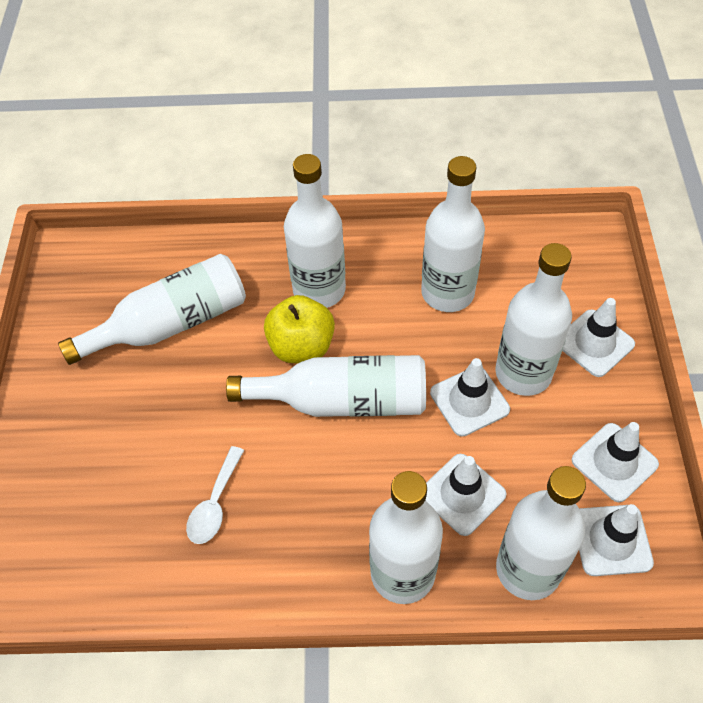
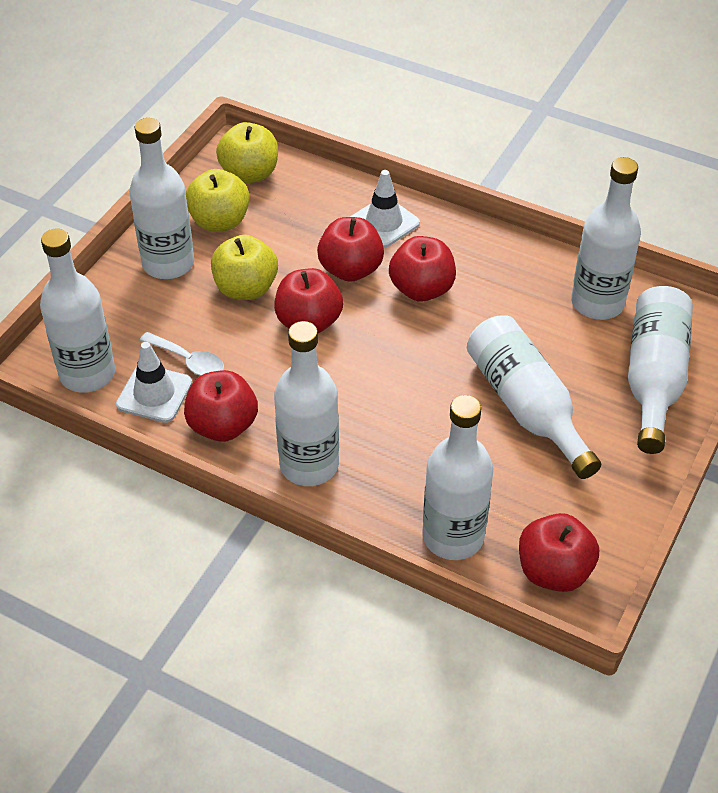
red apple: 0 -> 5
white traffic cone: 5 -> 2
yellow apple: 1 -> 3

